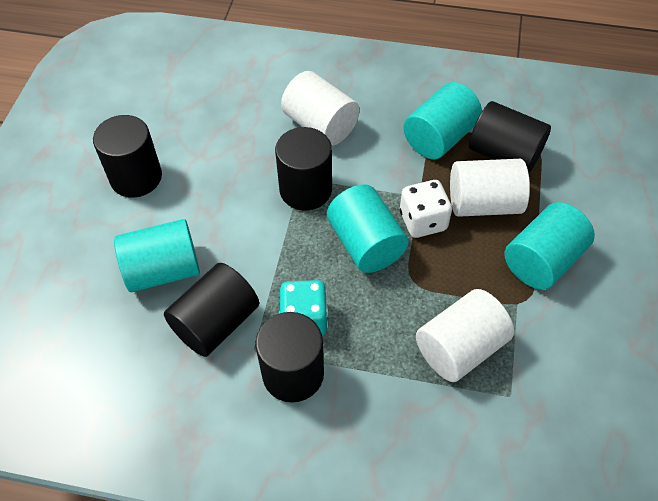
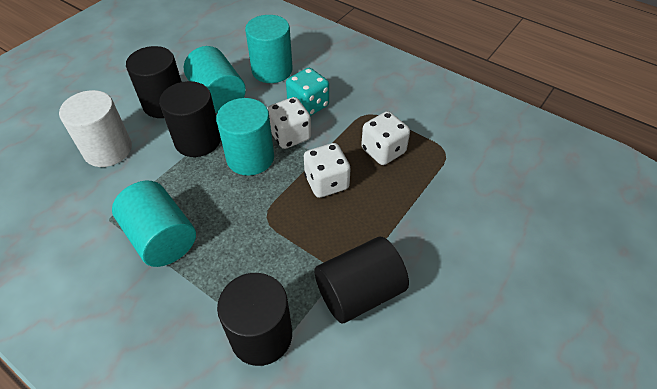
black cylinder: 5 -> 4
white cylinder: 3 -> 1
white dice: 1 -> 3

